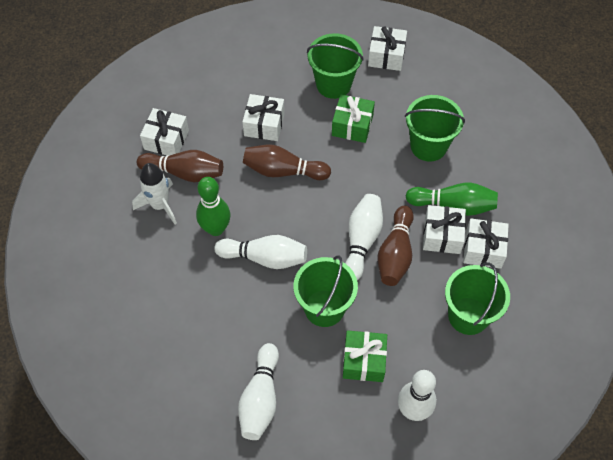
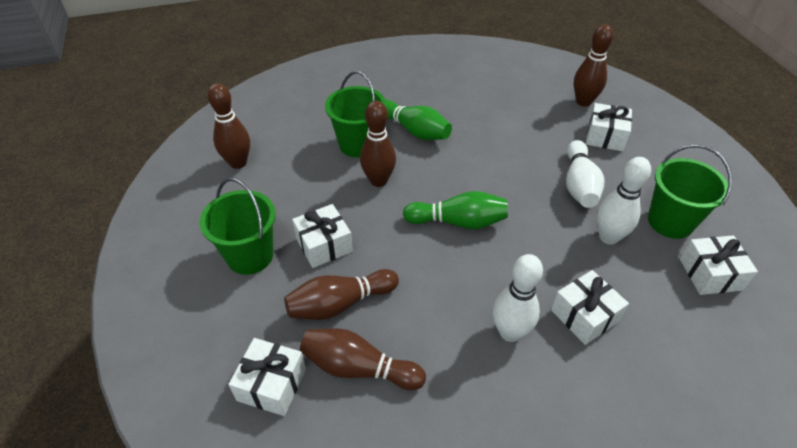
brown bowling pin: 3 -> 5
green bucket: 4 -> 3
green gift: 2 -> 0
white bowling pin: 4 -> 3
white rocket: 1 -> 0

